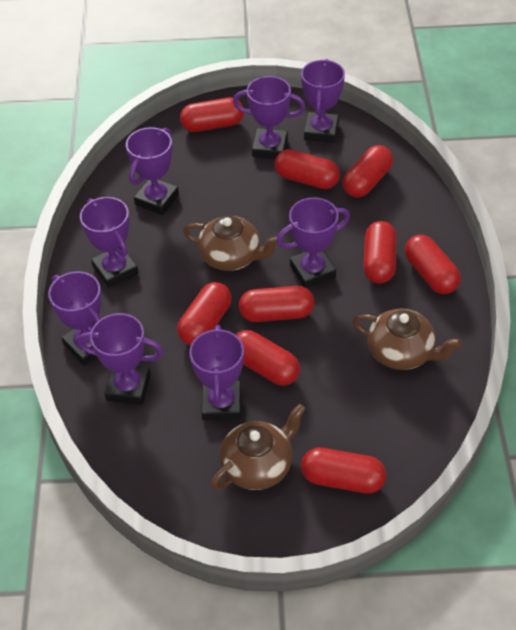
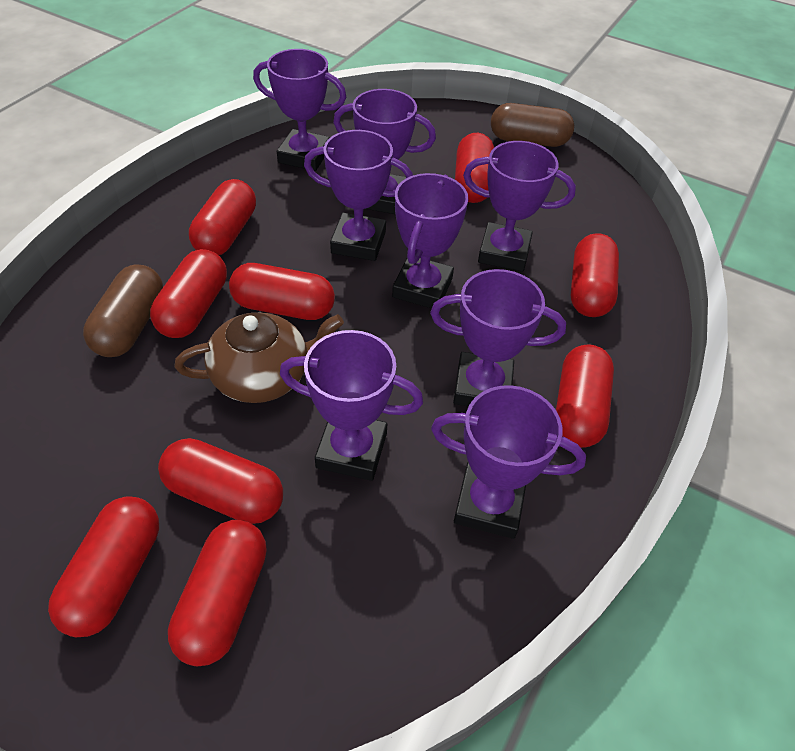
brown capsule: 0 -> 2
brown teapot: 3 -> 1

